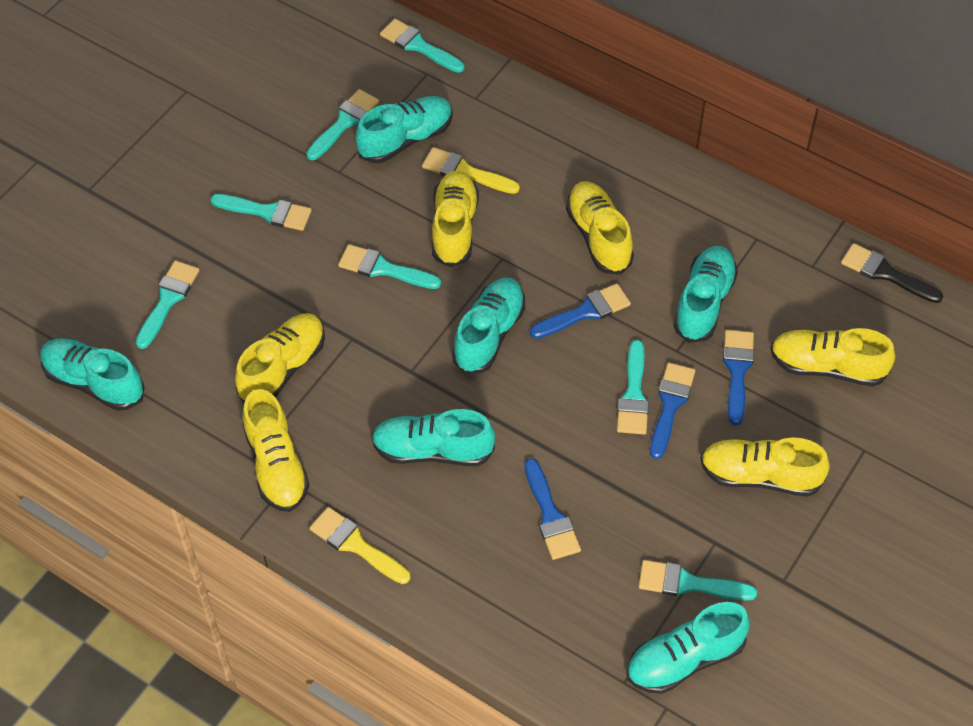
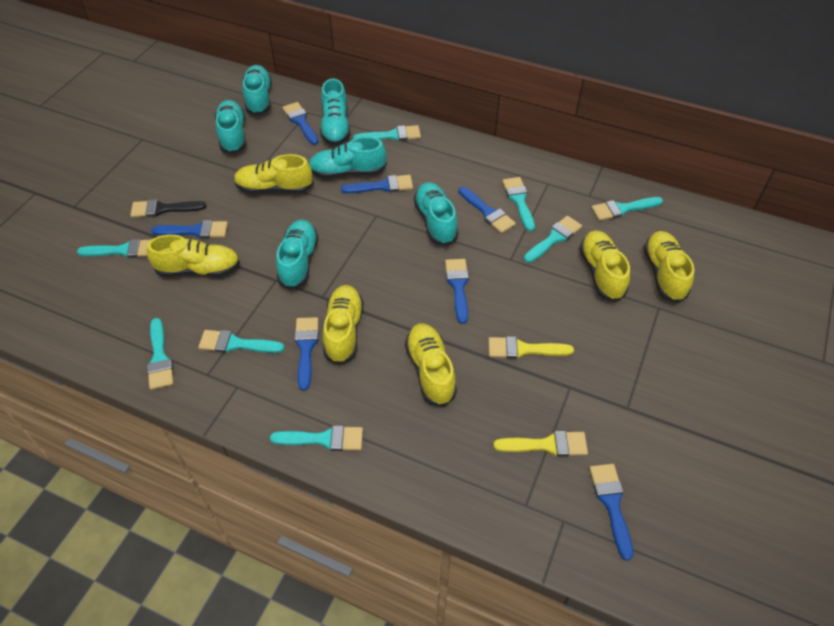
blue brush: 4 -> 7
turquoise brush: 7 -> 8

